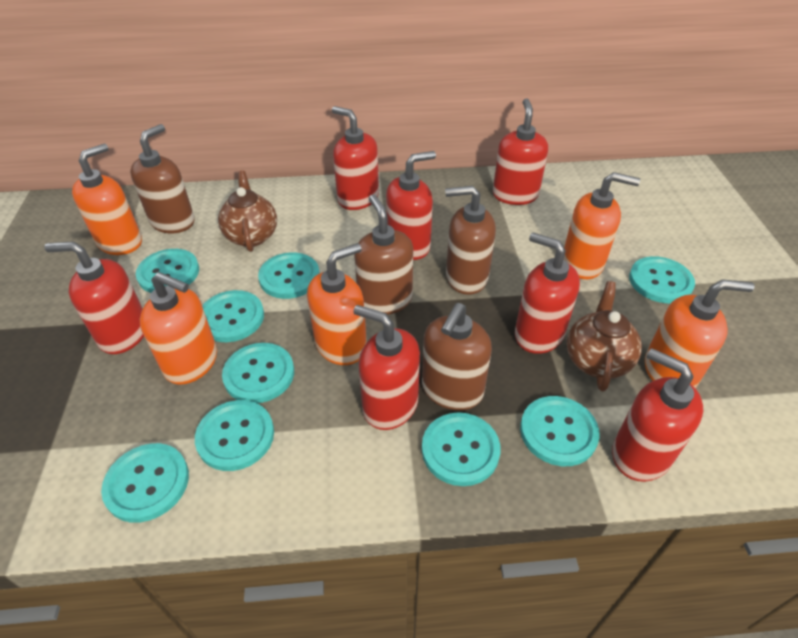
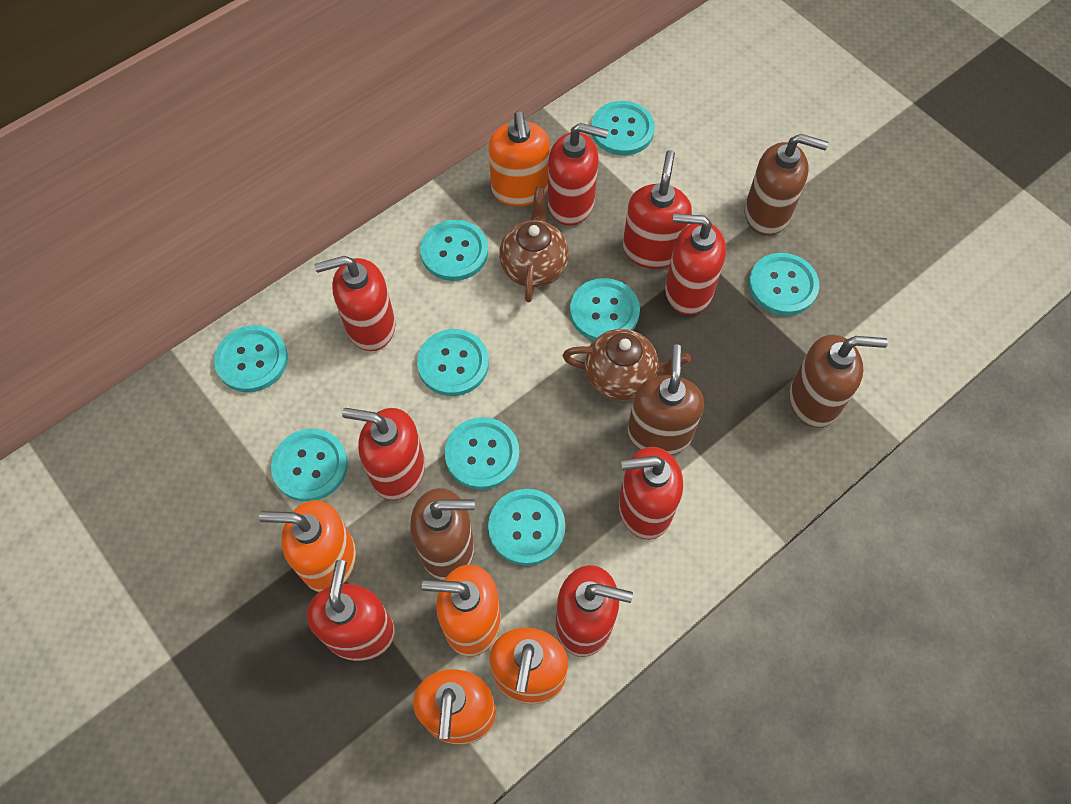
red soap dispenser: 7 -> 8

